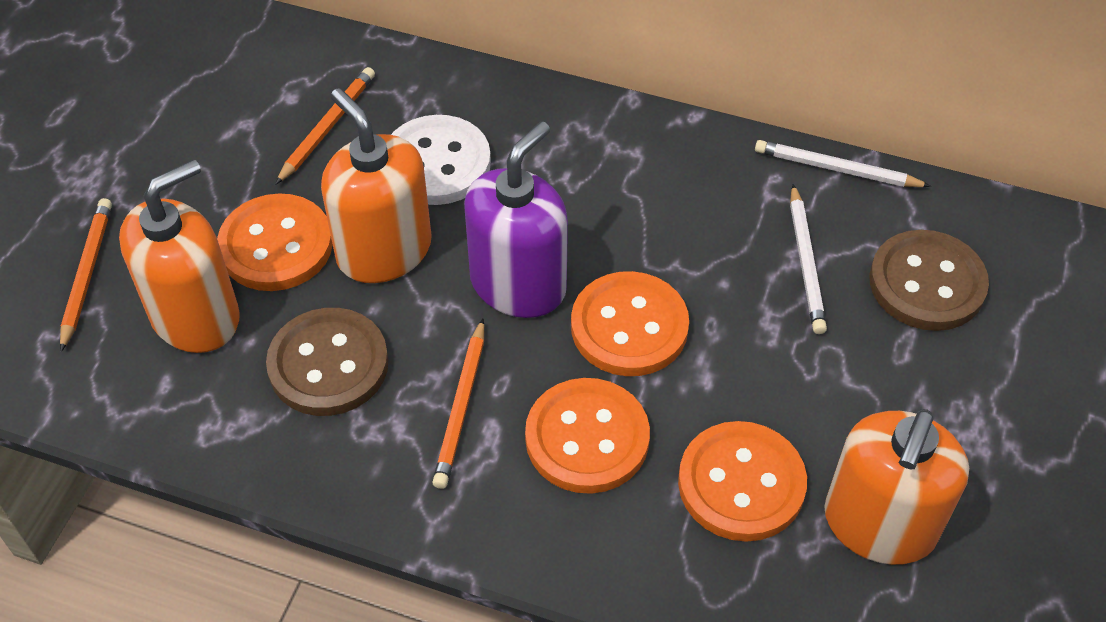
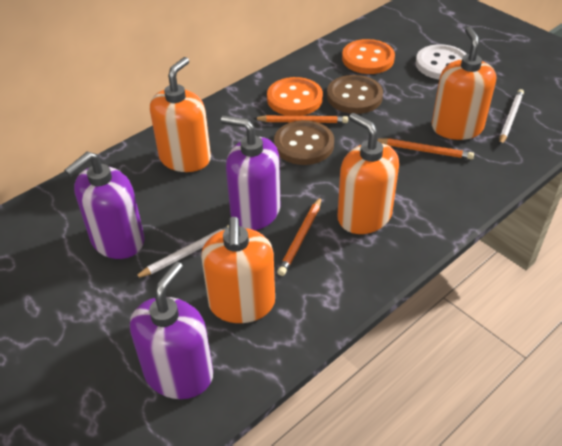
orange button: 4 -> 2
orange soap dispenser: 3 -> 4
purple soap dispenser: 1 -> 3

